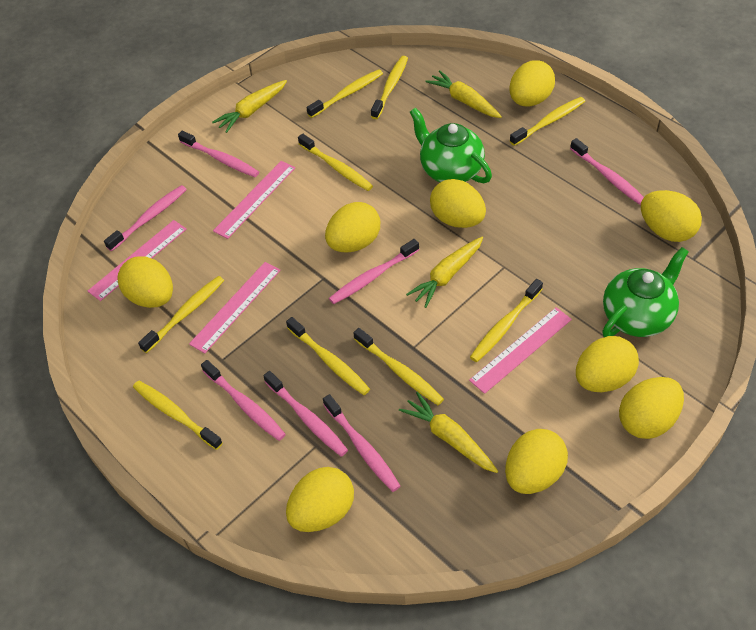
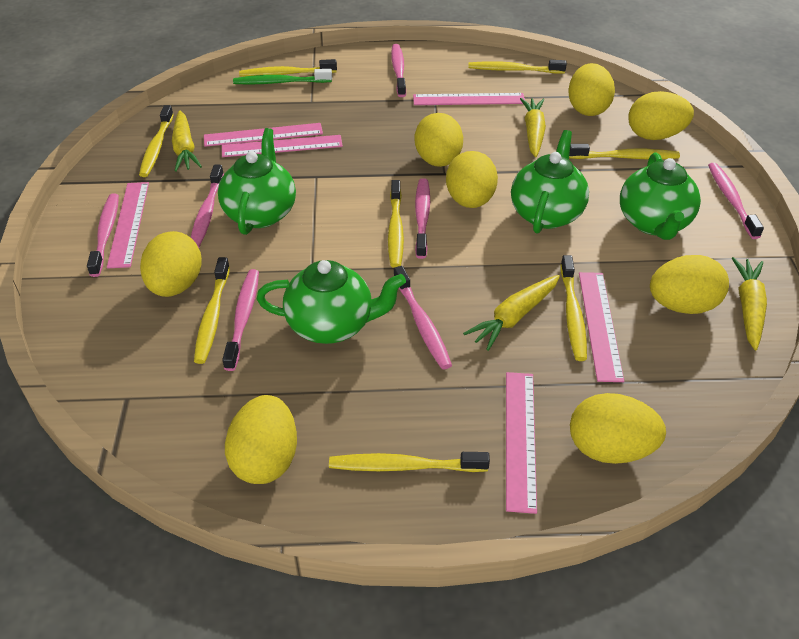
green teapot: 2 -> 4
green toothbrush: 0 -> 1
pink ruler: 4 -> 6
yellow egg: 9 -> 8
yellow toothbrush: 9 -> 8

